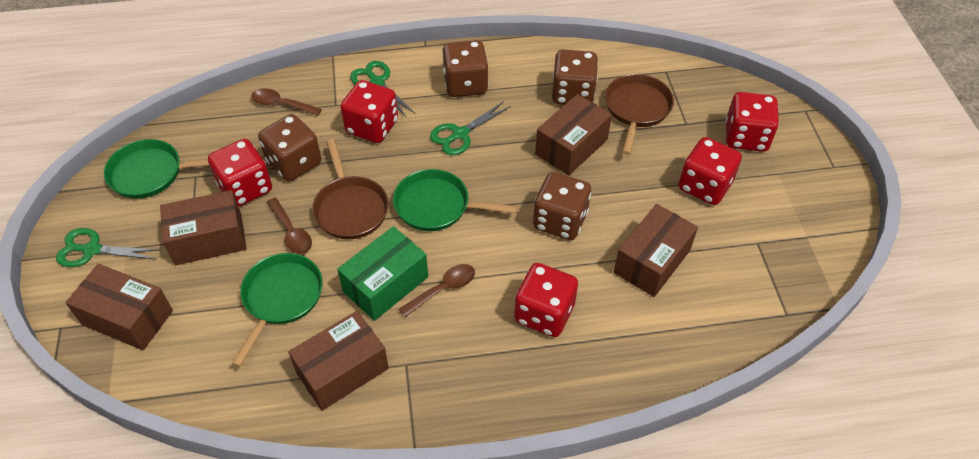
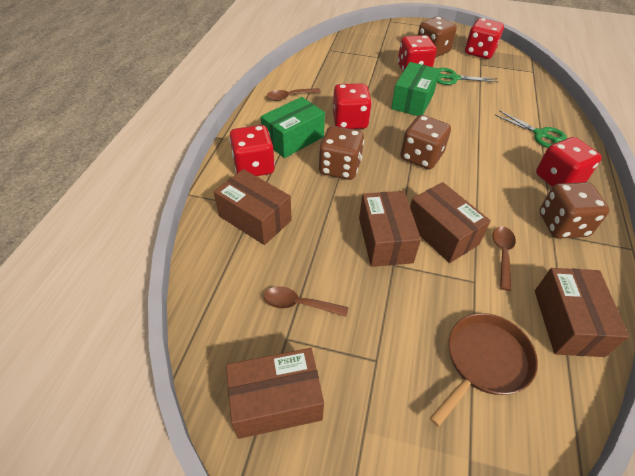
brown pan: 2 -> 1
green box: 1 -> 2
green pan: 3 -> 0
green scissors: 3 -> 2

